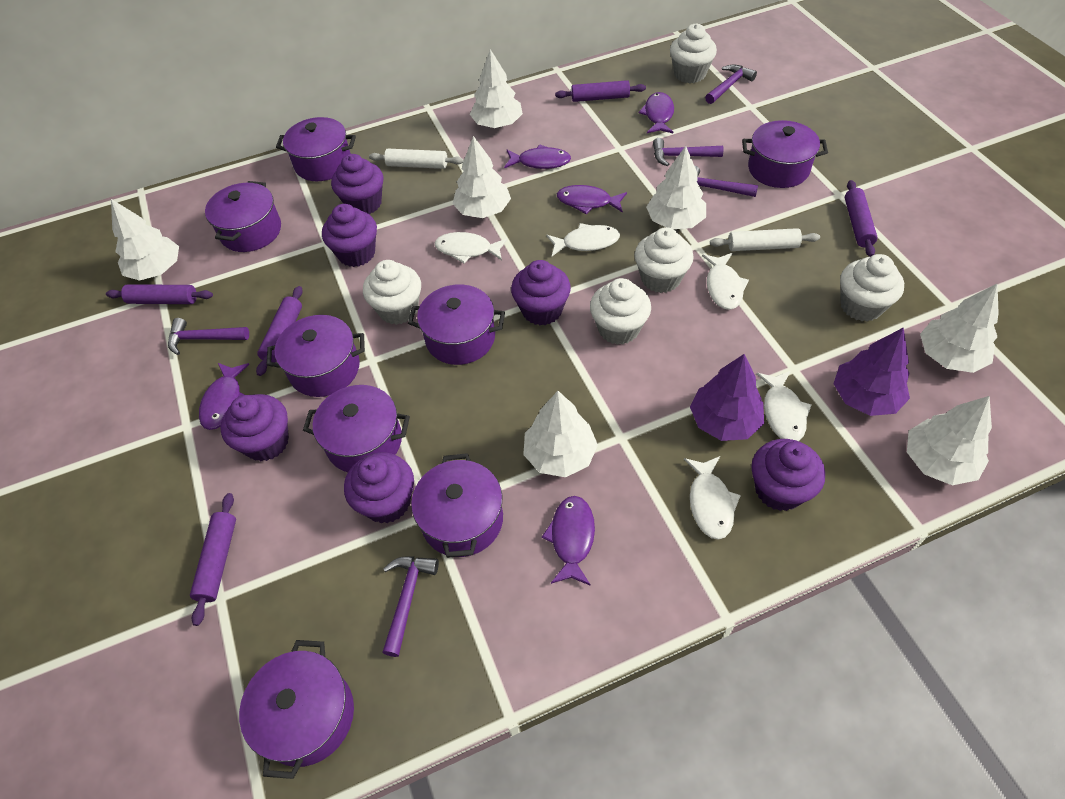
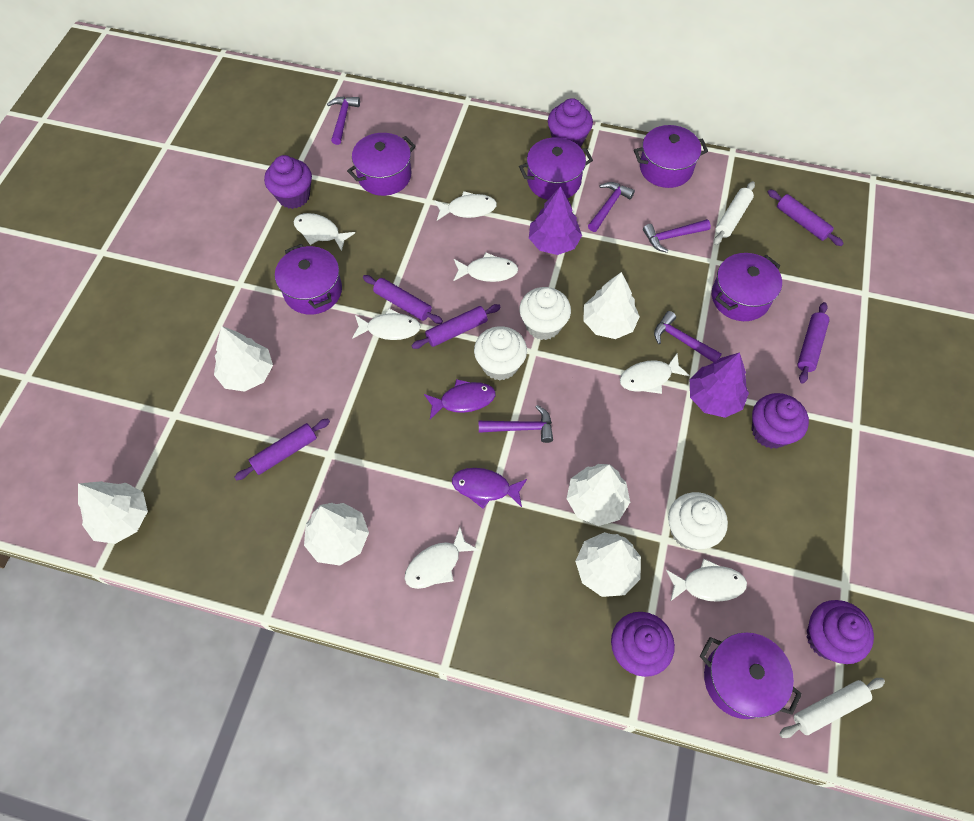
purple cupcake: 6 -> 5
purple fish: 5 -> 2
purple pot: 8 -> 6
white cupcake: 5 -> 3
white fish: 5 -> 7
white tree: 7 -> 6

